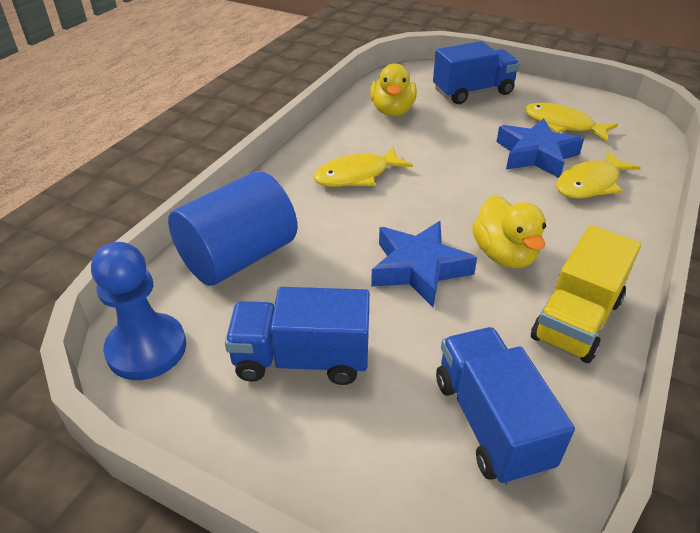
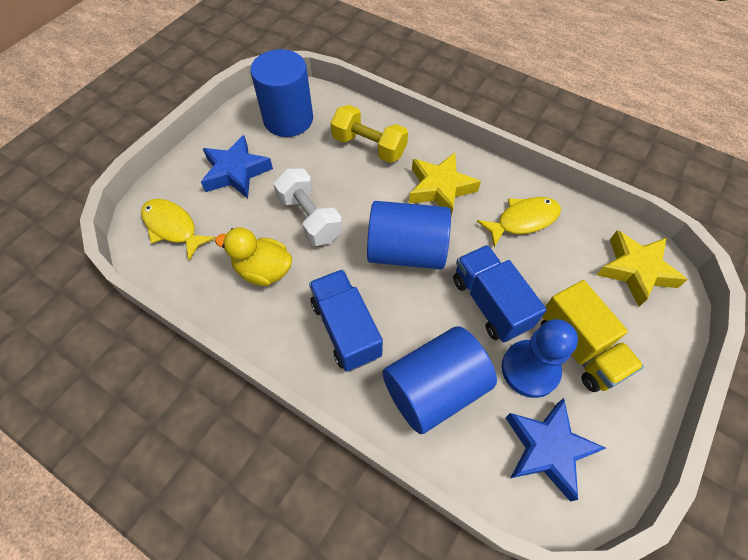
blue cylinder: 1 -> 3
blue truck: 3 -> 2
white dumbbell: 0 -> 1
yellow duck: 2 -> 1
yellow dumbbell: 0 -> 1
yellow fish: 3 -> 2
yellow star: 0 -> 2

